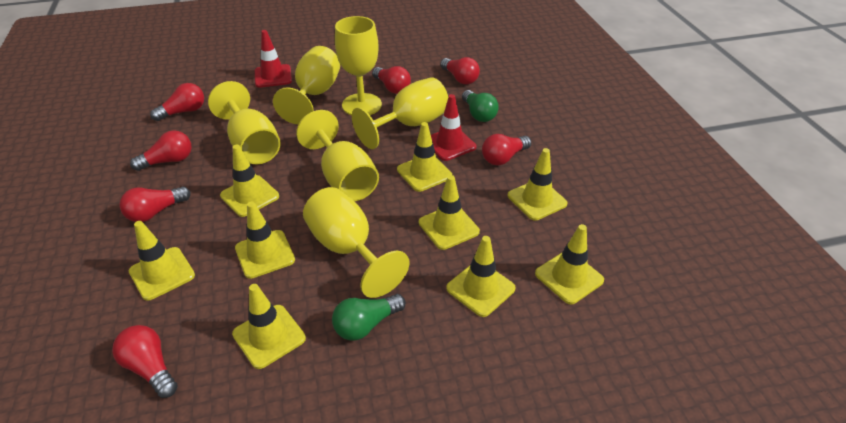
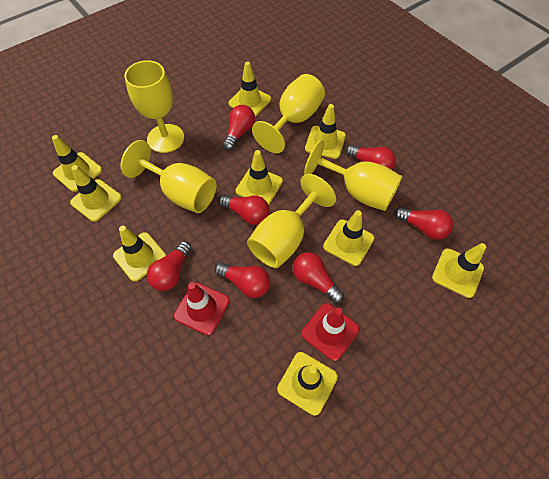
green light bulb: 2 -> 0
yellow goblet: 6 -> 5

